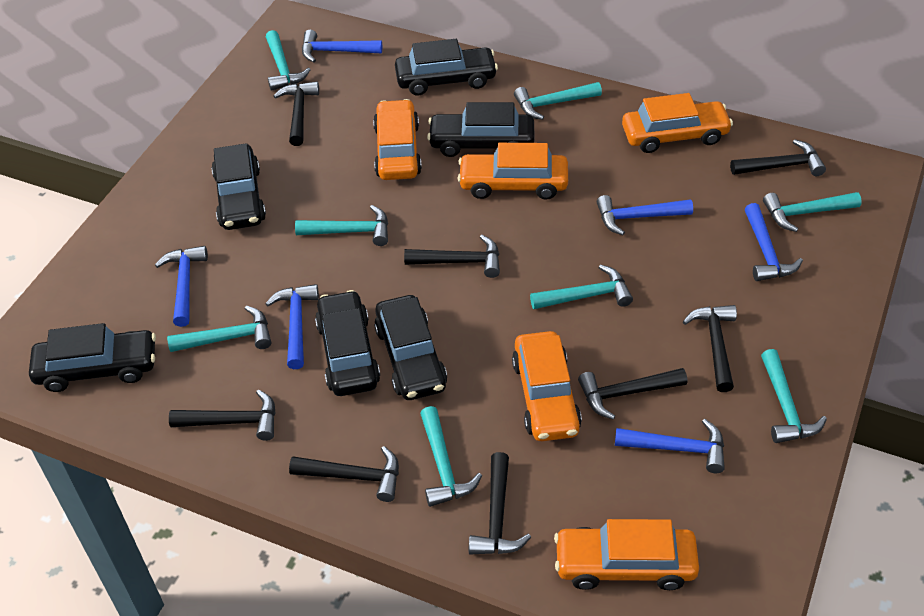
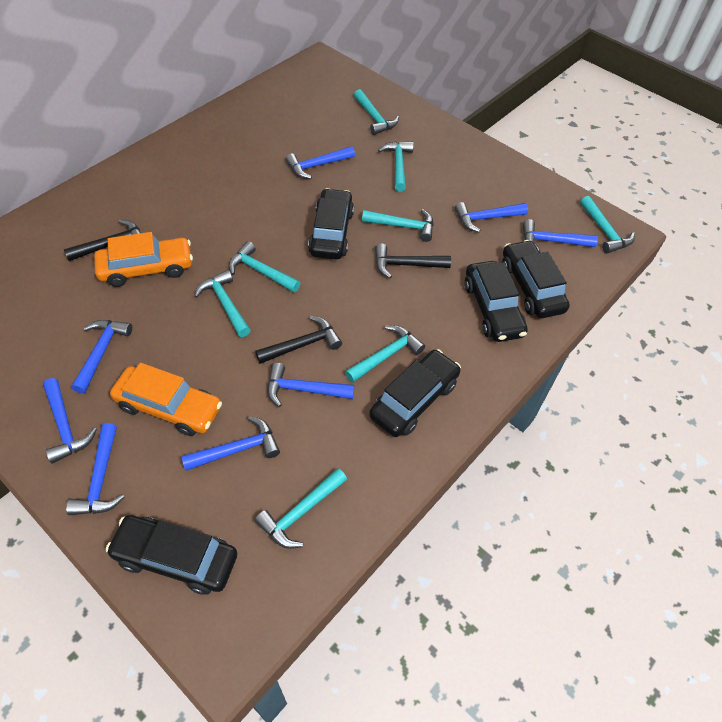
black car: 6 -> 5
black hammer: 8 -> 3
blue hammer: 6 -> 8
orange car: 5 -> 2

